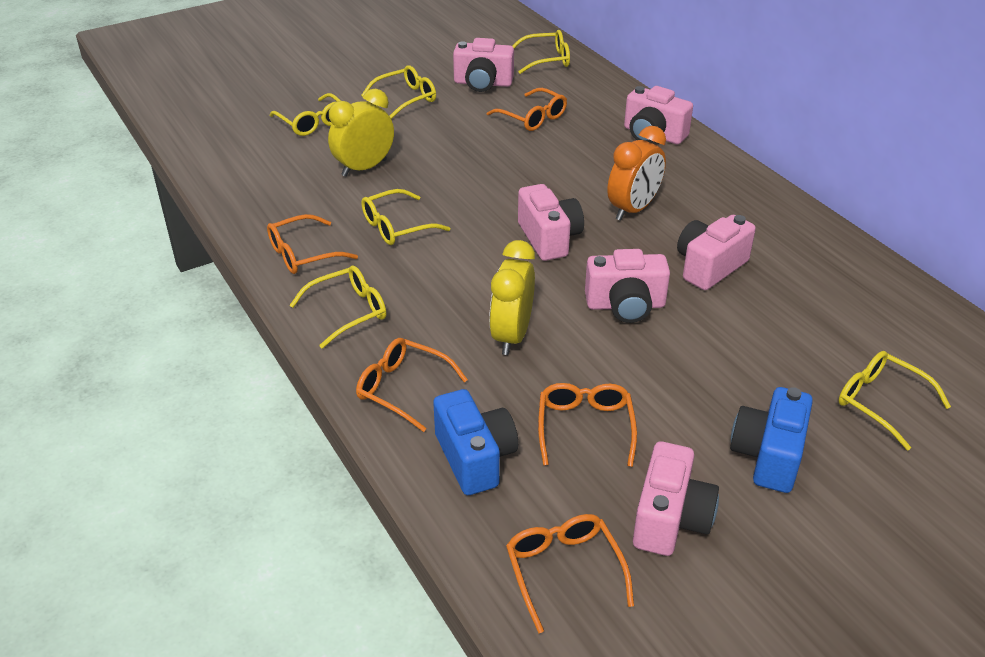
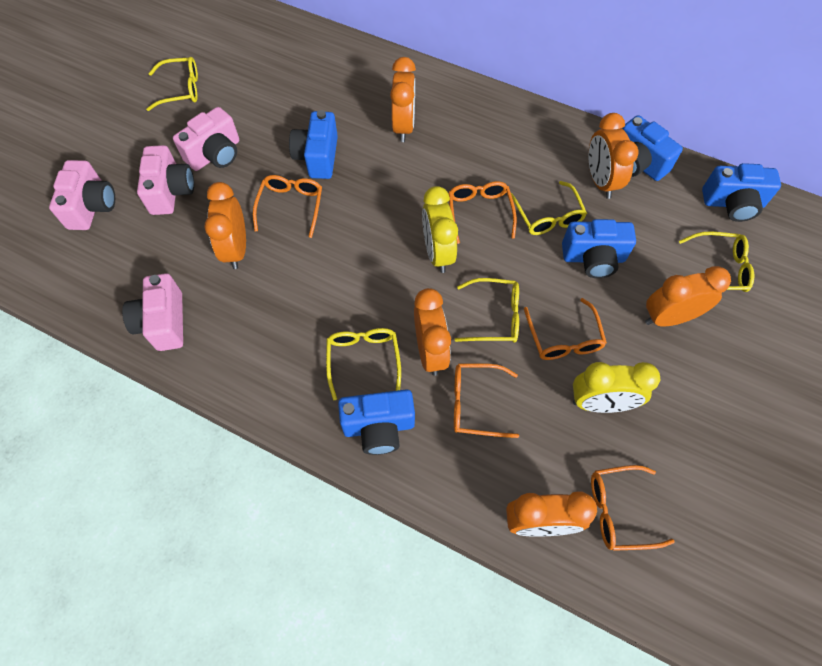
blue camera: 2 -> 5
orange clock: 1 -> 6
pink camera: 6 -> 4
yellow glasses: 6 -> 5

